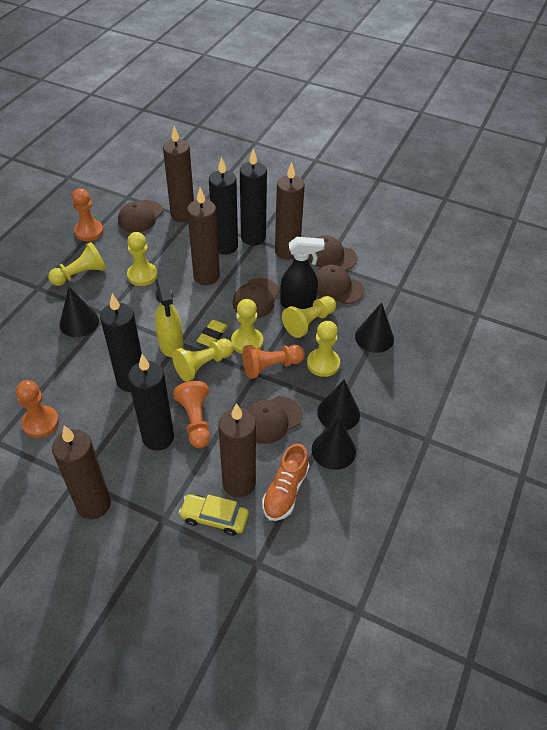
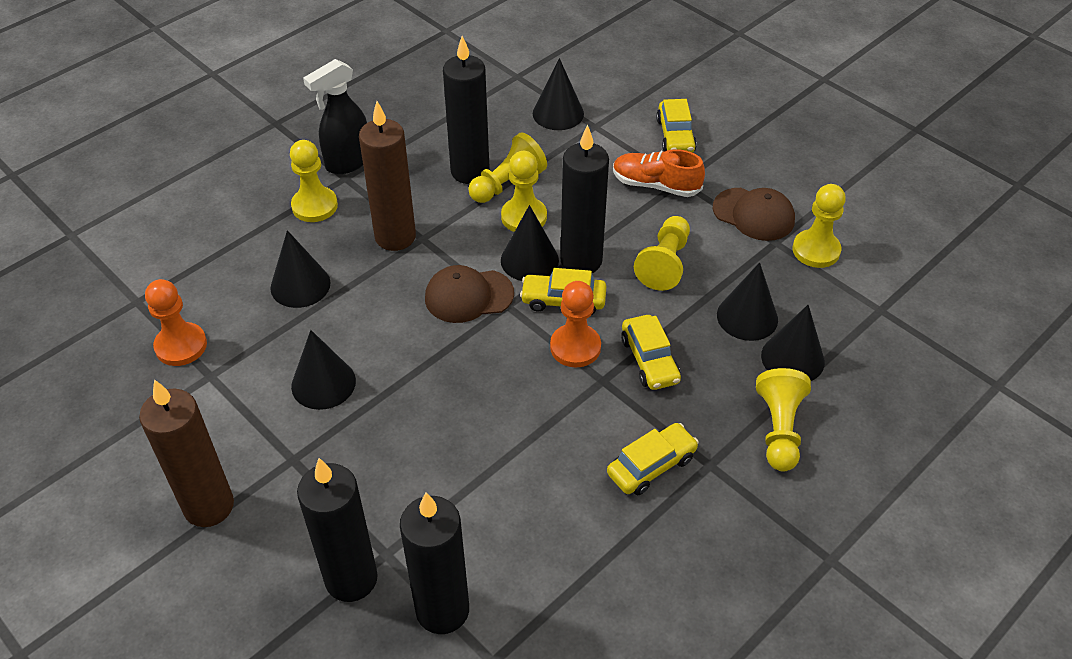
black cone: 4 -> 6
brown candle: 5 -> 2
brown cap: 5 -> 2
orange pawn: 4 -> 2
yellow car: 1 -> 4
yellow eraser: 1 -> 0
yellow spray bottle: 1 -> 0

